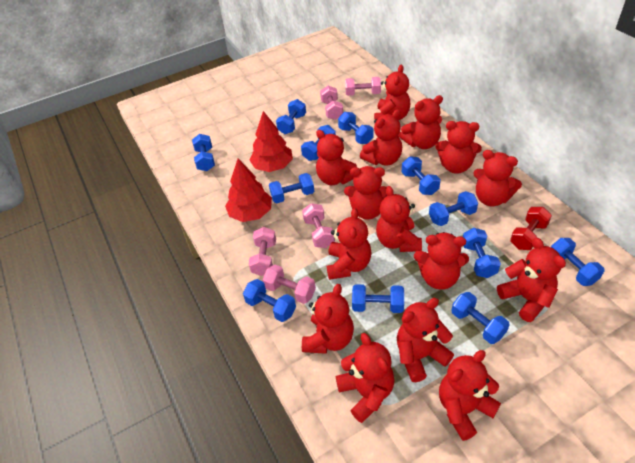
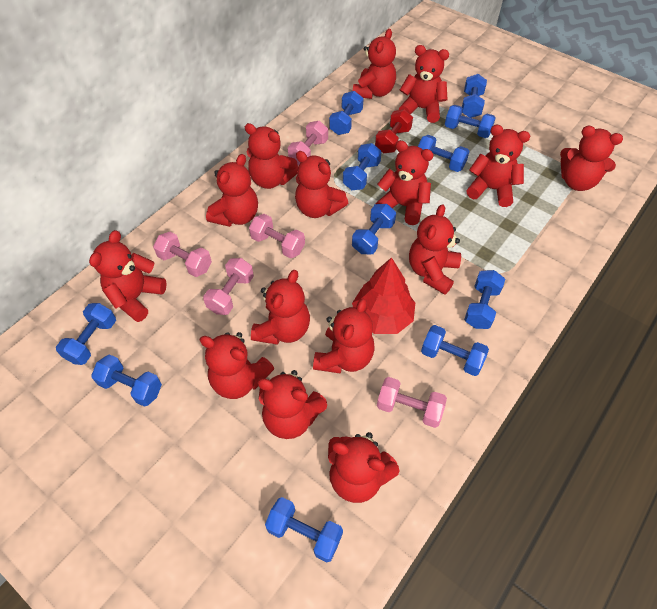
blue dumbbell: 12 -> 11
red tree: 2 -> 1

